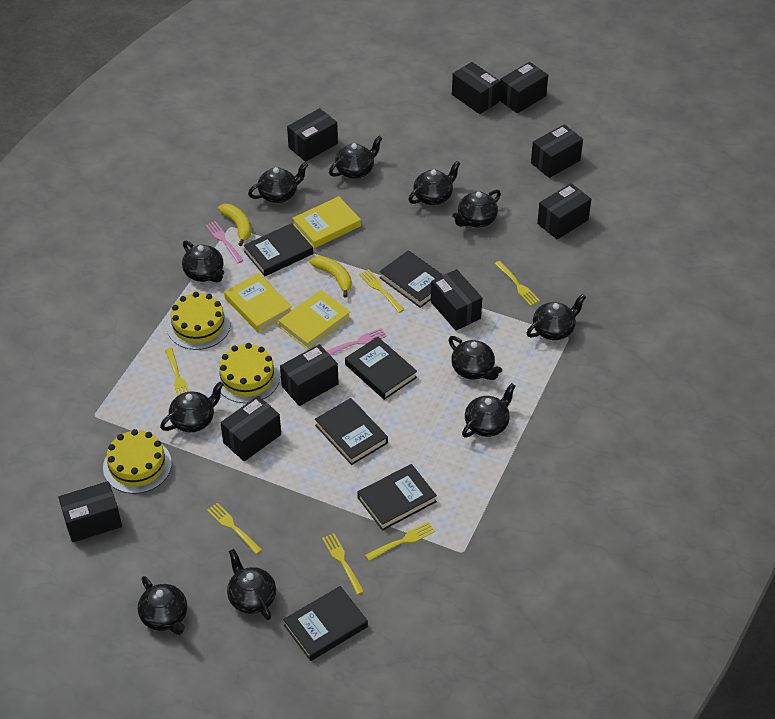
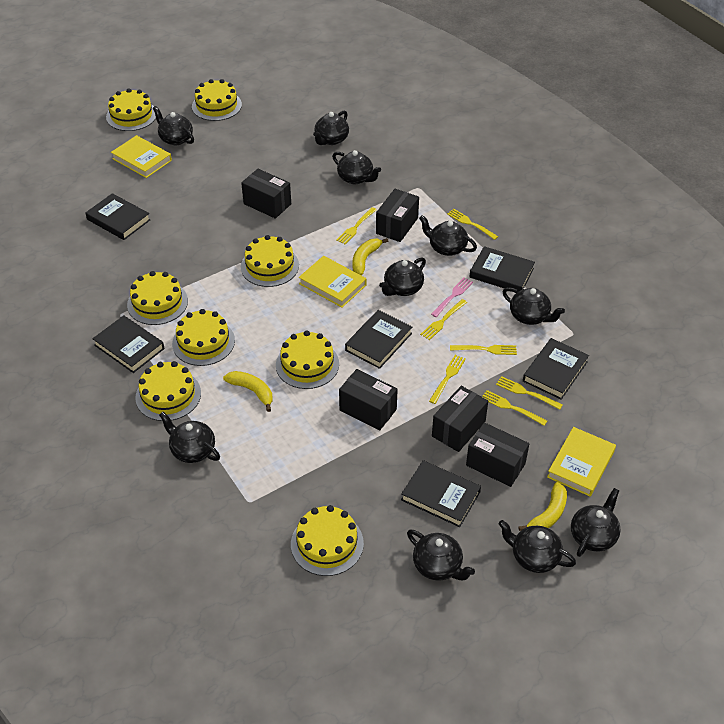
black box: 9 -> 5
black teapot: 11 -> 10
pink fork: 2 -> 1
yellow banana: 2 -> 3
yellow cake: 3 -> 8
yellow fork: 6 -> 7

